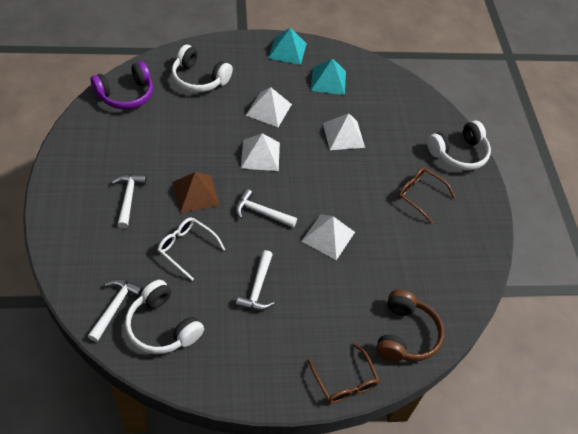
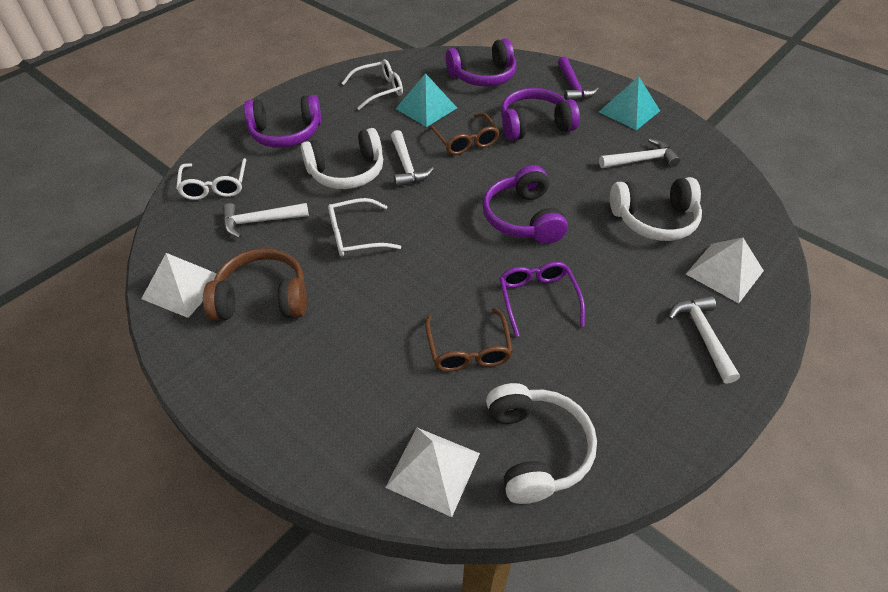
brown pyramid: 1 -> 0
purple glasses: 0 -> 1
purple hammer: 0 -> 1
purple headphones: 1 -> 4
white glasses: 1 -> 3
white pyramid: 4 -> 3

